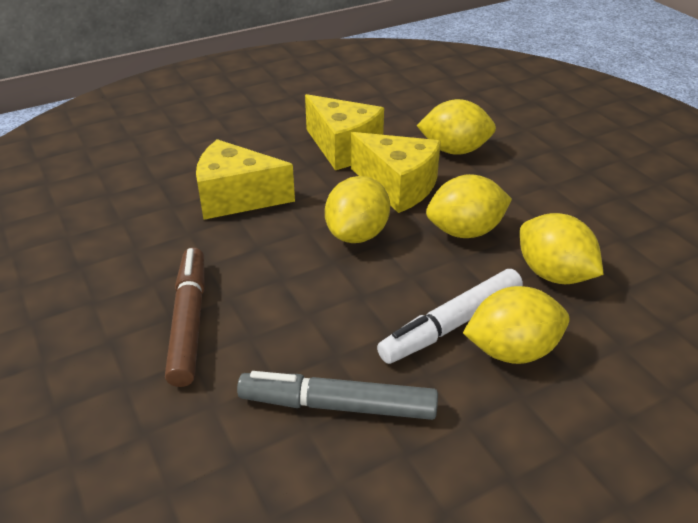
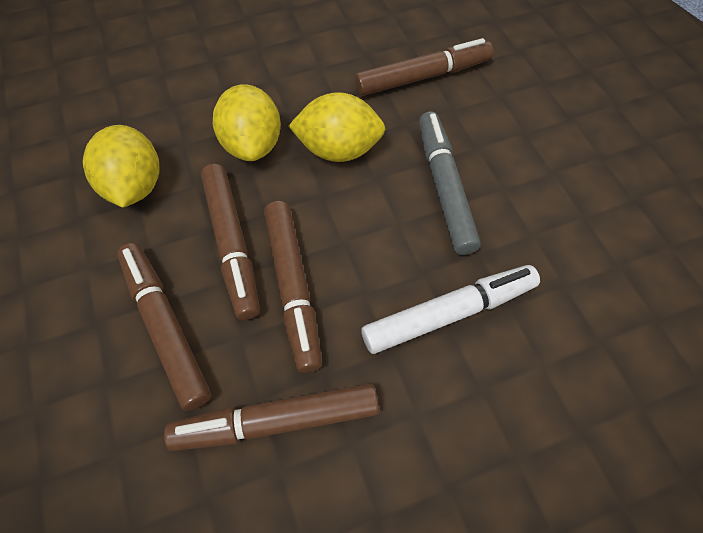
brown marker: 1 -> 5
yellow cheese: 3 -> 0
yellow lemon: 5 -> 3

